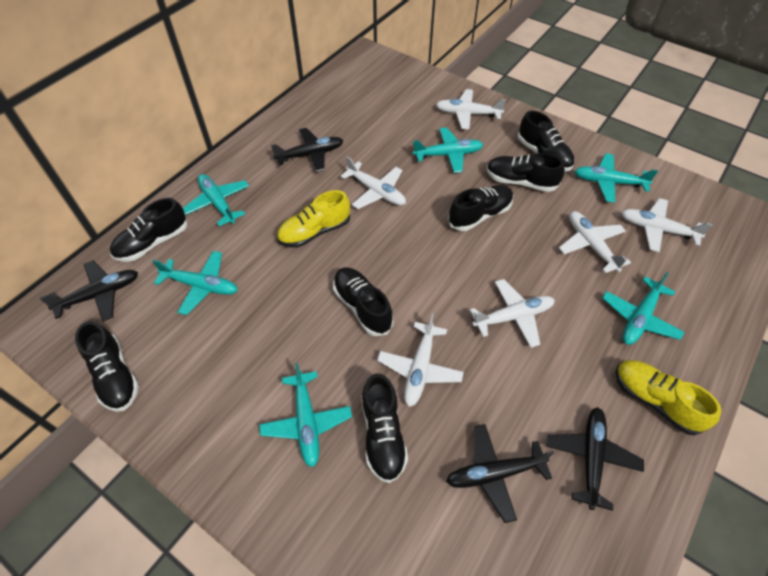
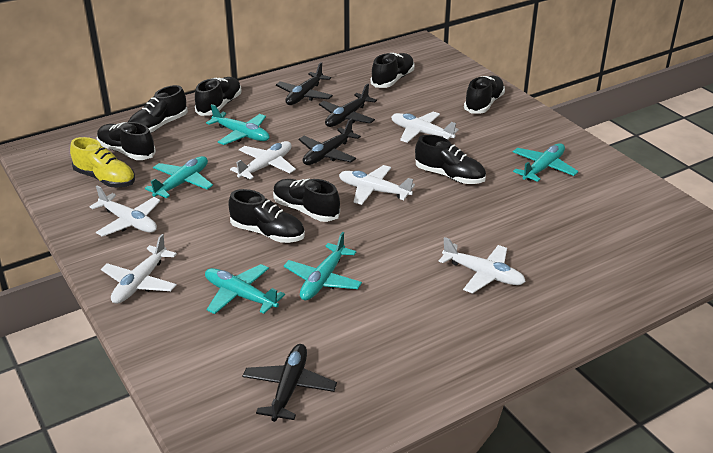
black shoe: 7 -> 8
turquoise plane: 6 -> 5
yellow shoe: 2 -> 1

